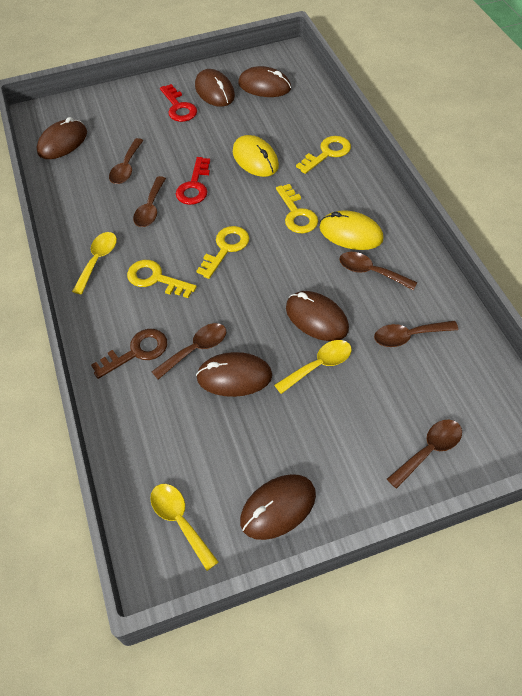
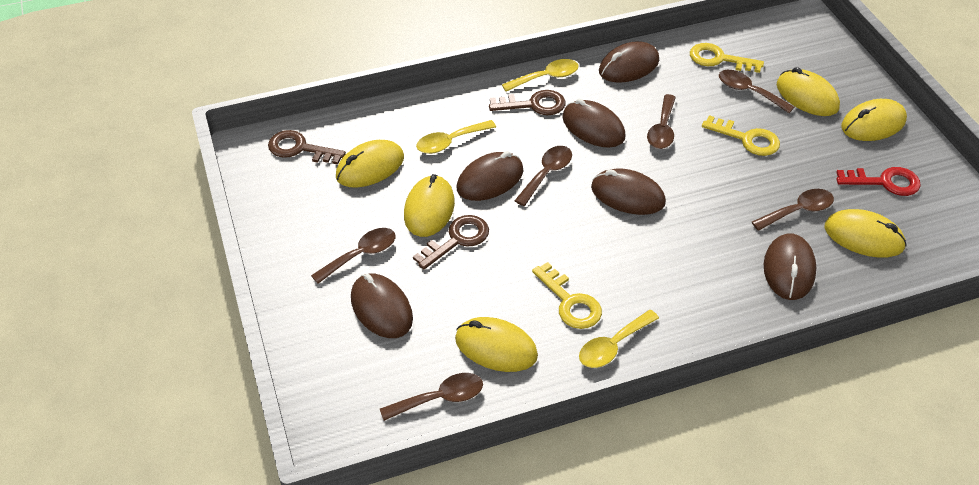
brown key: 1 -> 3
red key: 2 -> 1
yellow key: 4 -> 3
yellow mouse: 2 -> 6

